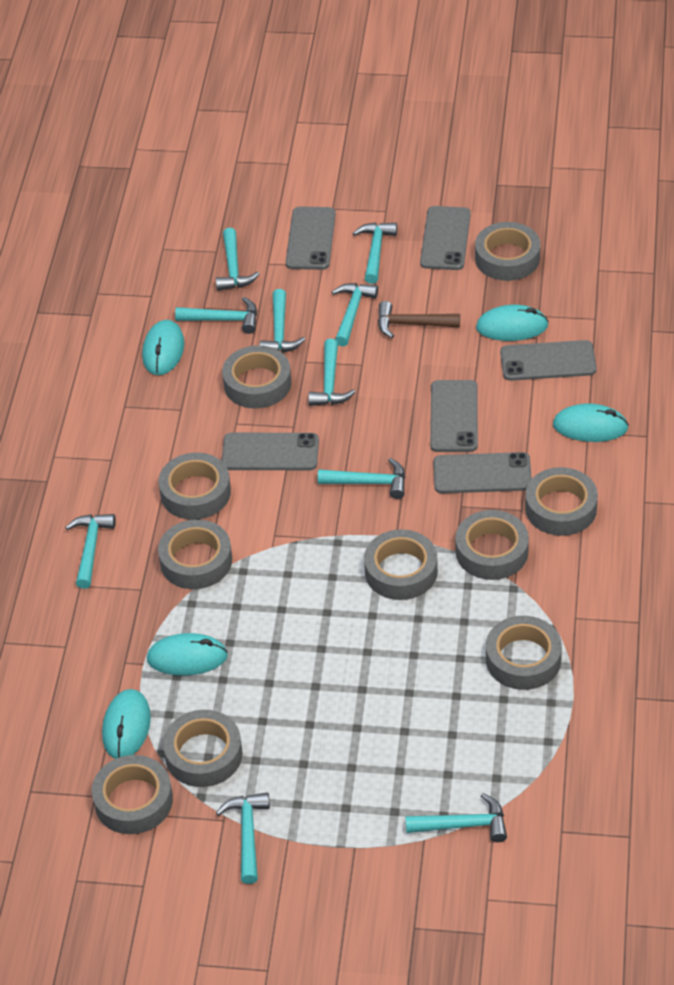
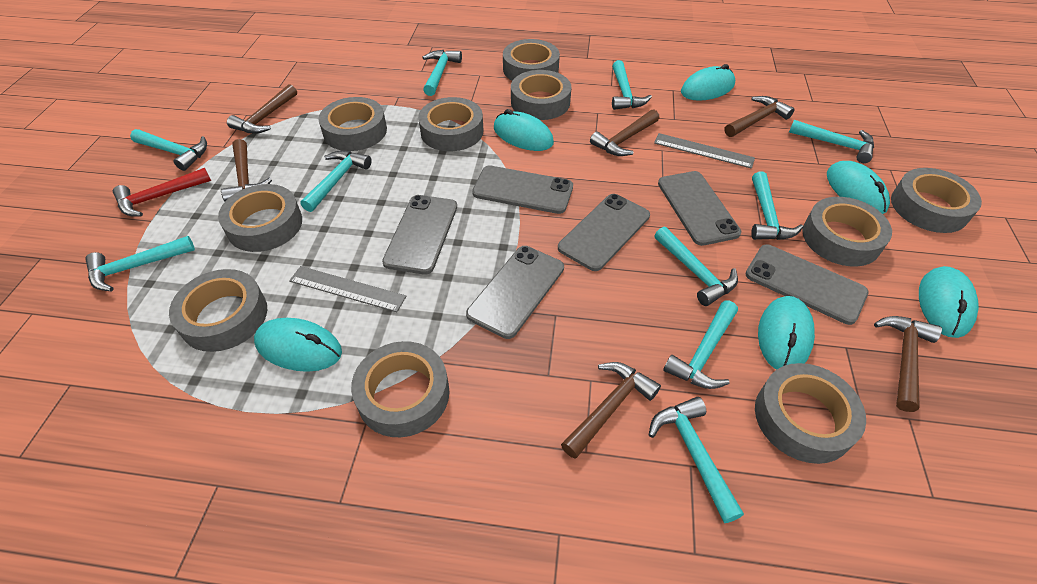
brown hammer: 1 -> 6
grey ruler: 0 -> 2
red hammer: 0 -> 1
turquoise mouse: 5 -> 6

